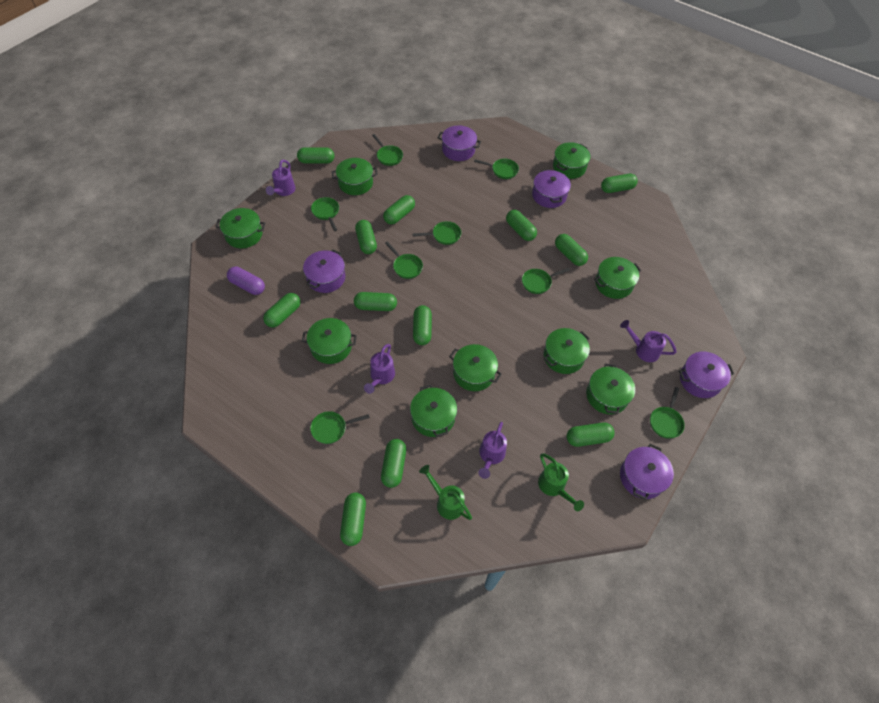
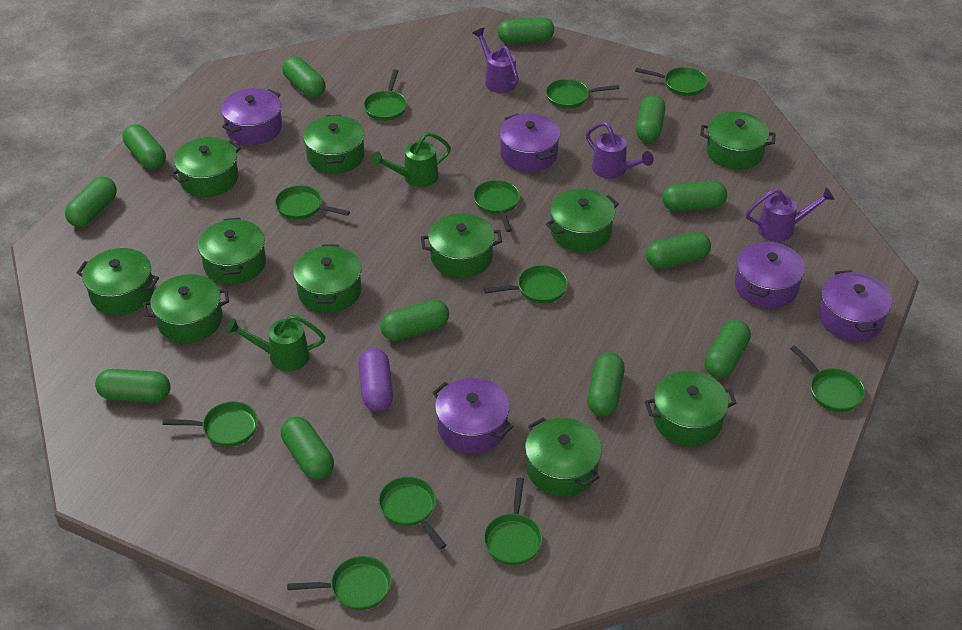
green pan: 8 -> 11
green pot: 9 -> 11
purple watering can: 4 -> 3

